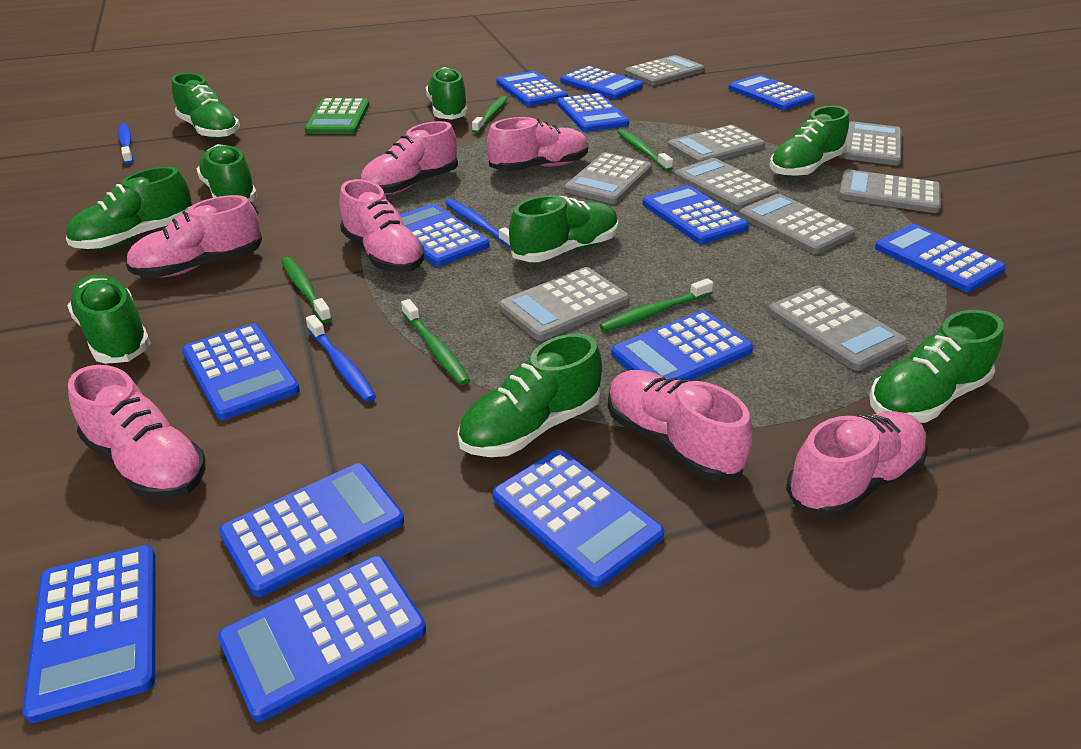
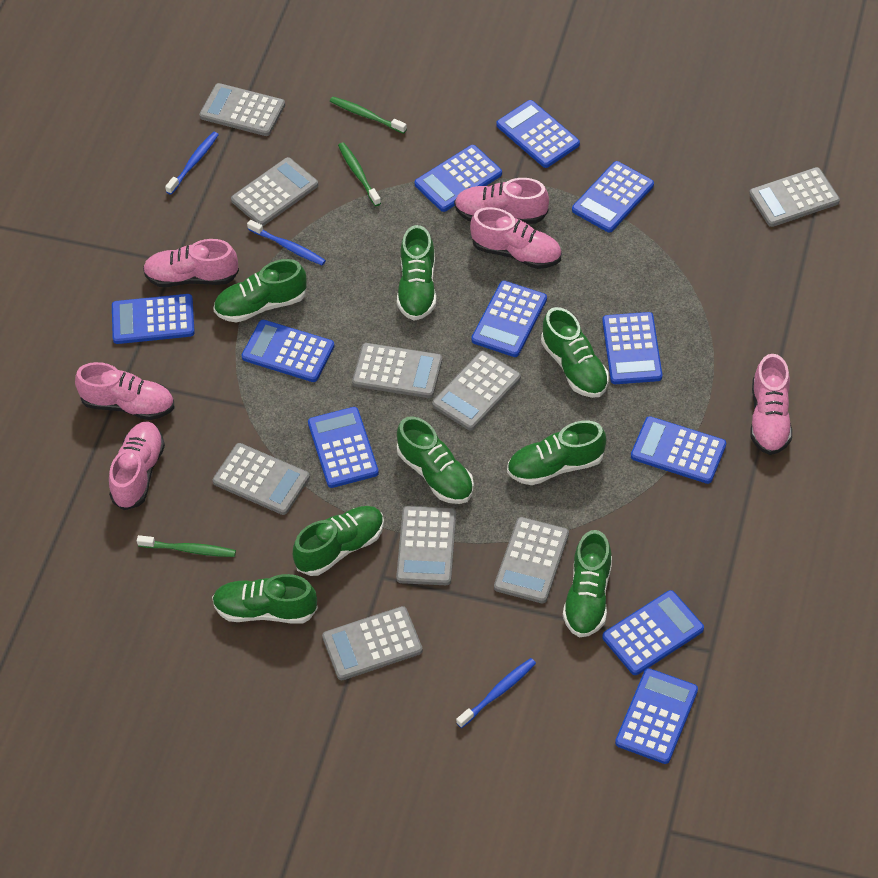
blue calculator: 13 -> 11
green calculator: 1 -> 0
green shoe: 9 -> 8
green toothbrush: 5 -> 3
pink shoe: 7 -> 6

